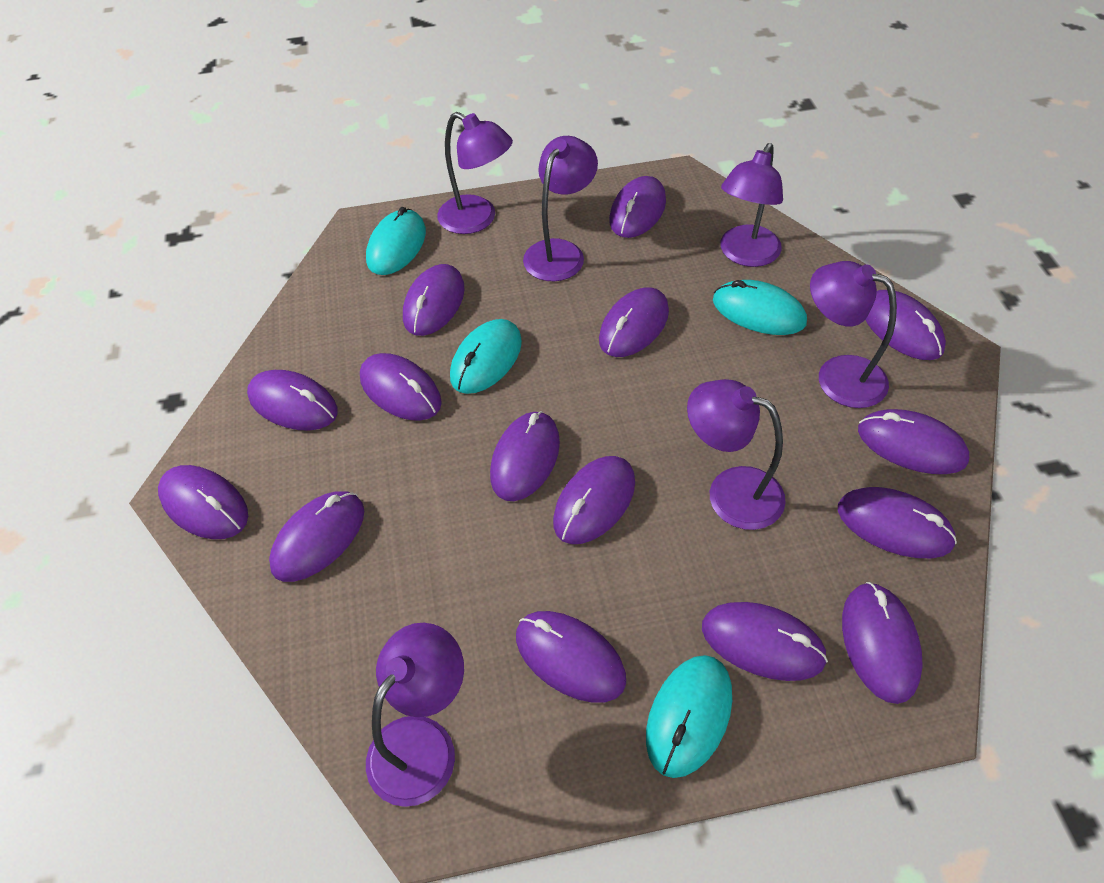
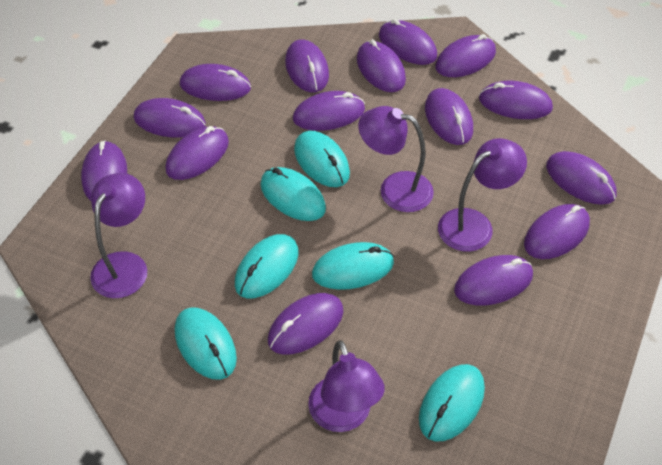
purple lamp: 6 -> 4
turquoise mouse: 4 -> 6

